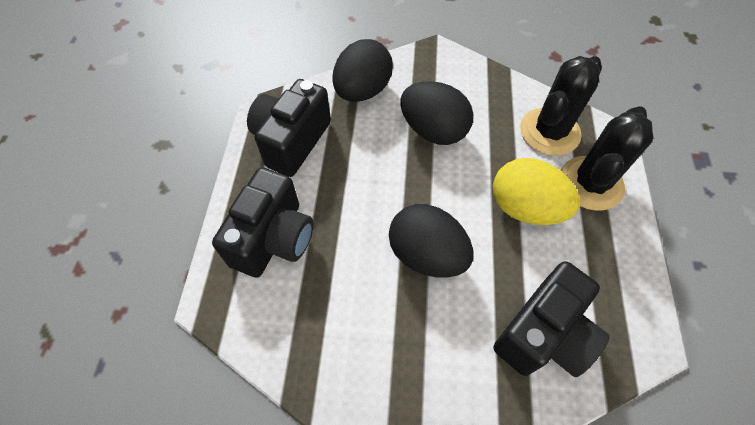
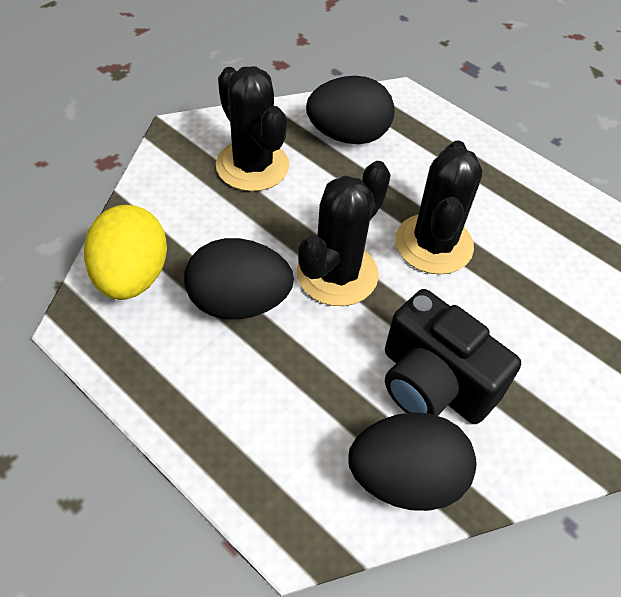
black cactus: 2 -> 3
black camera: 3 -> 1

